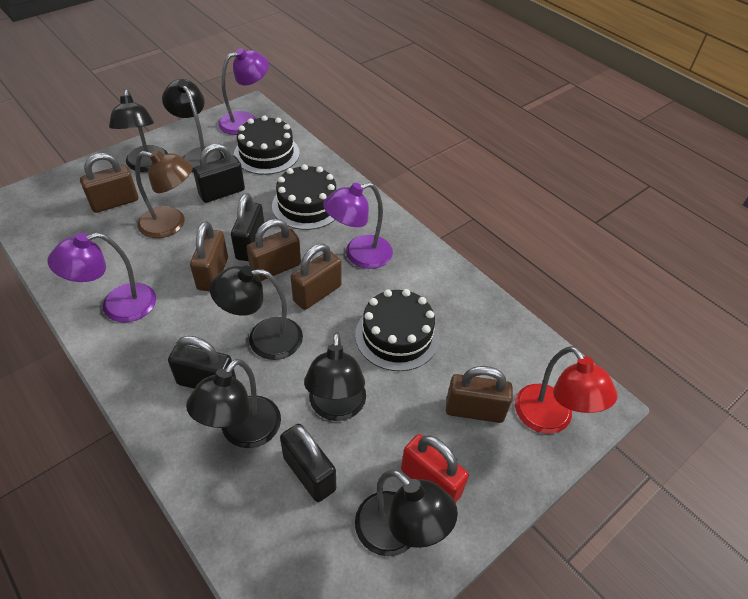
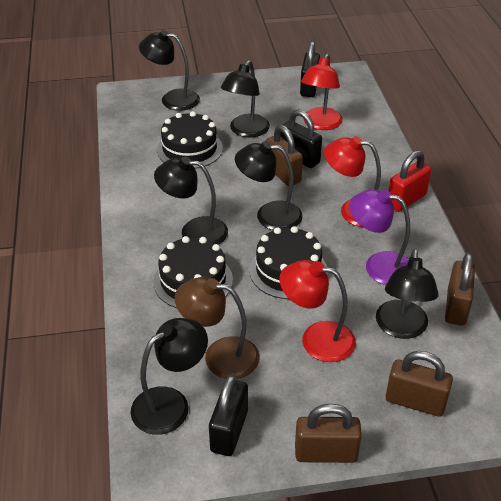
black padlock: 4 -> 3
brown padlock: 5 -> 4
purple lamp: 3 -> 1
red lamp: 1 -> 3

